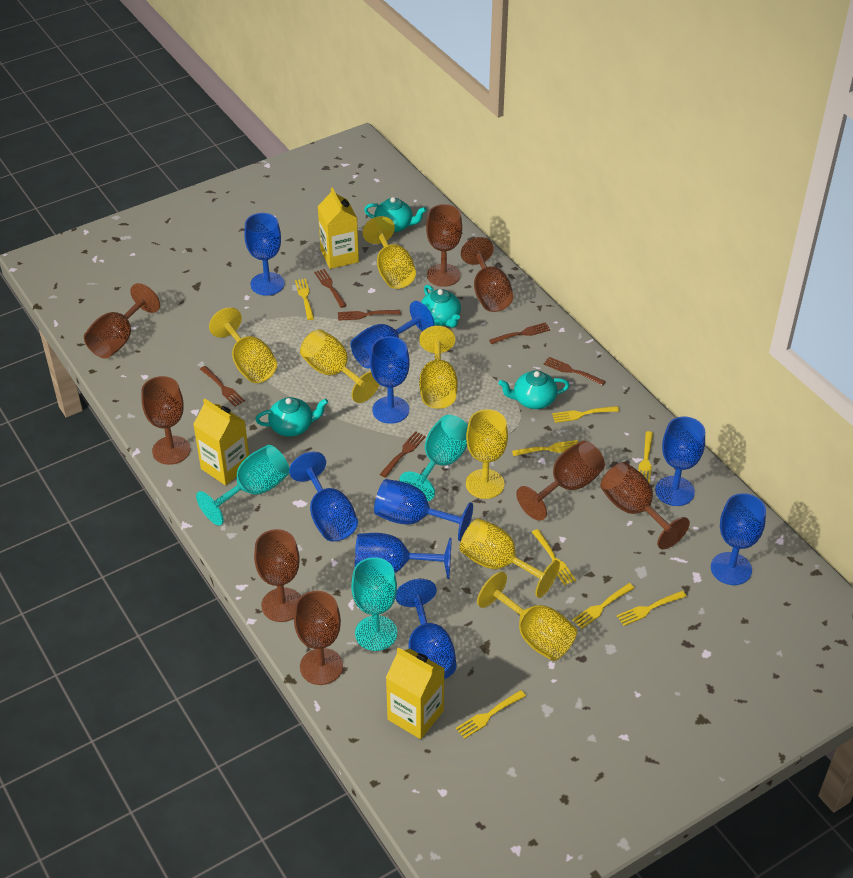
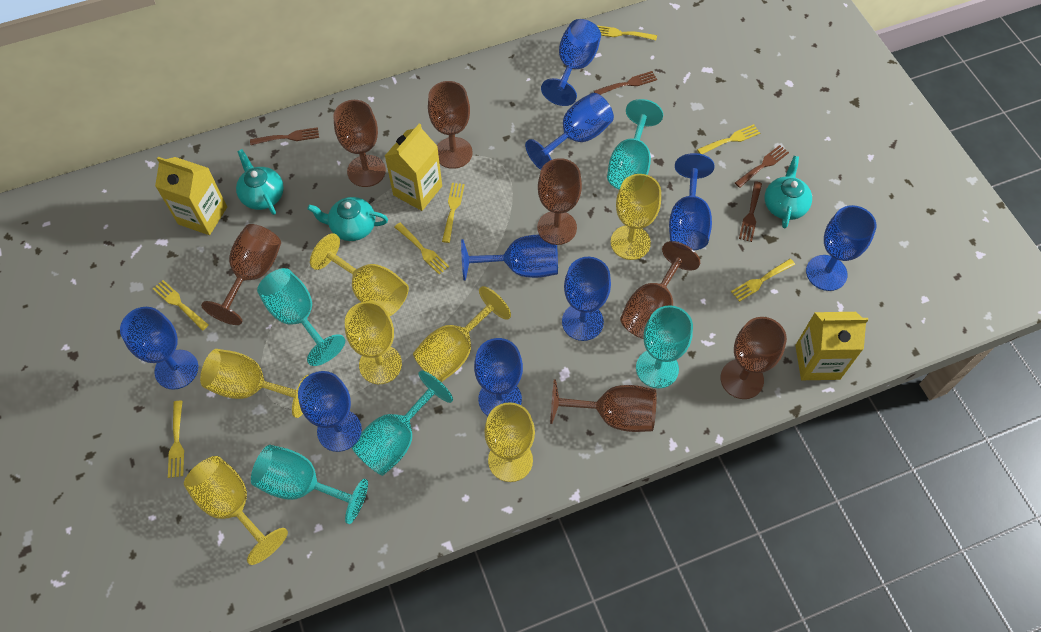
brown fork: 6 -> 4
brown goblet: 8 -> 7
turquoise goblet: 3 -> 5
turquoise teapot: 4 -> 3
yellow fork: 8 -> 7

